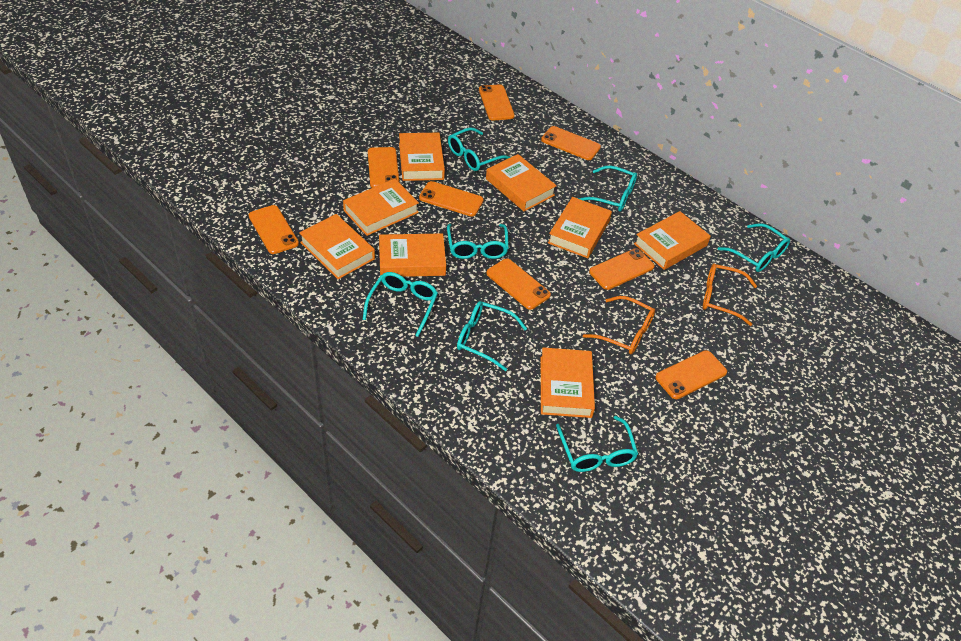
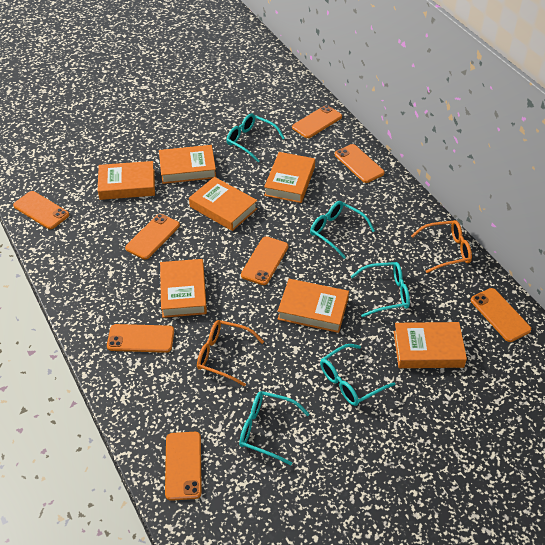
orange book: 8 -> 7
turquoise glasses: 7 -> 5

